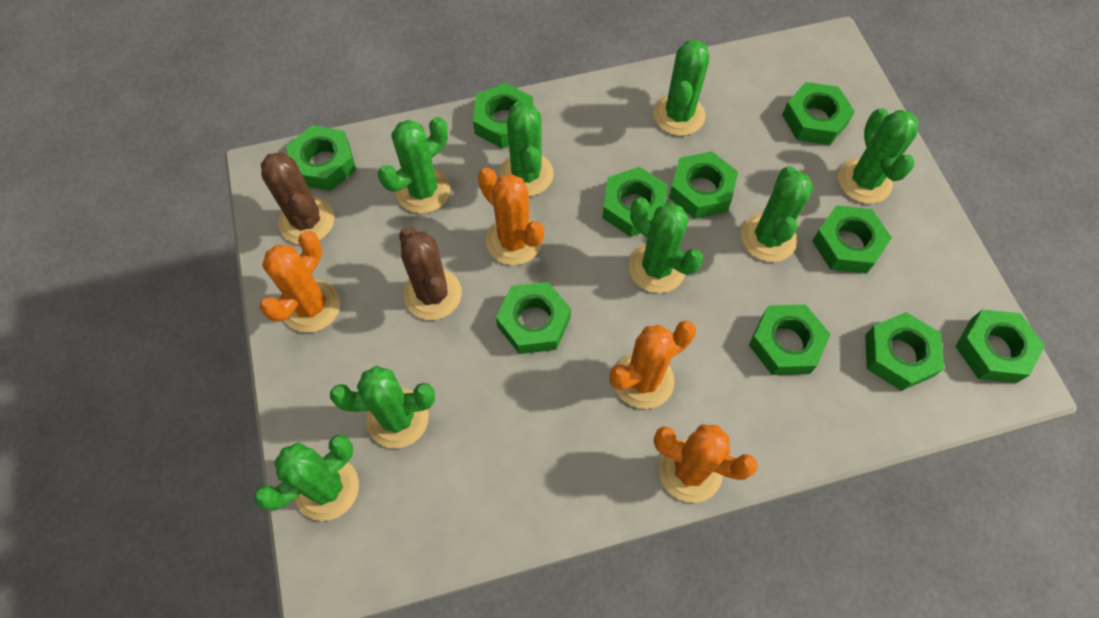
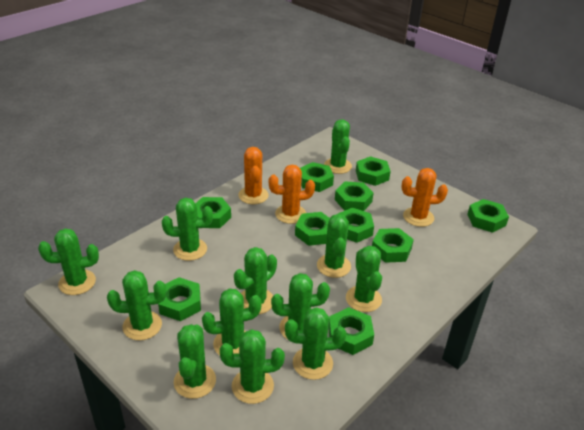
brown cactus: 2 -> 0
green cactus: 8 -> 12
orange cactus: 4 -> 3

